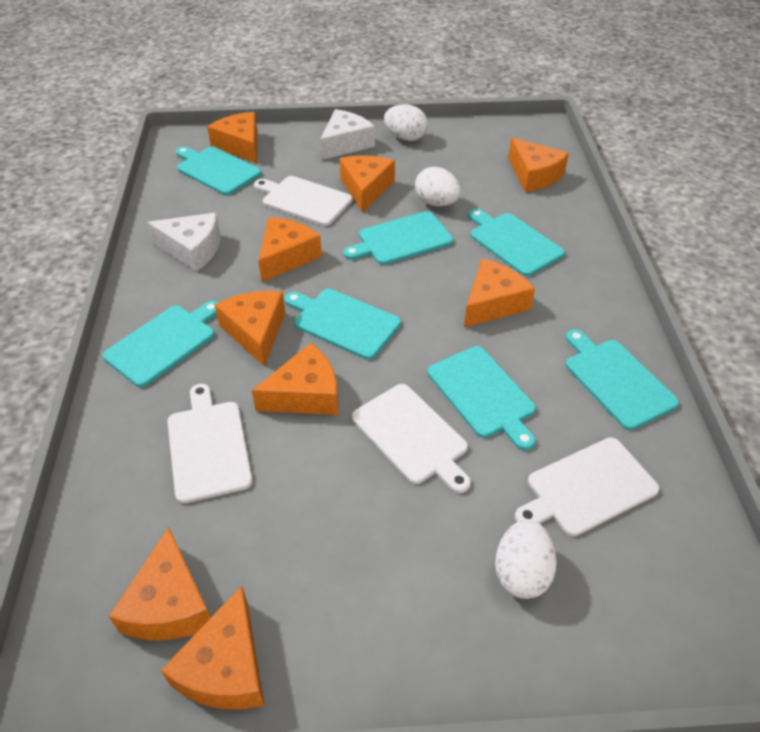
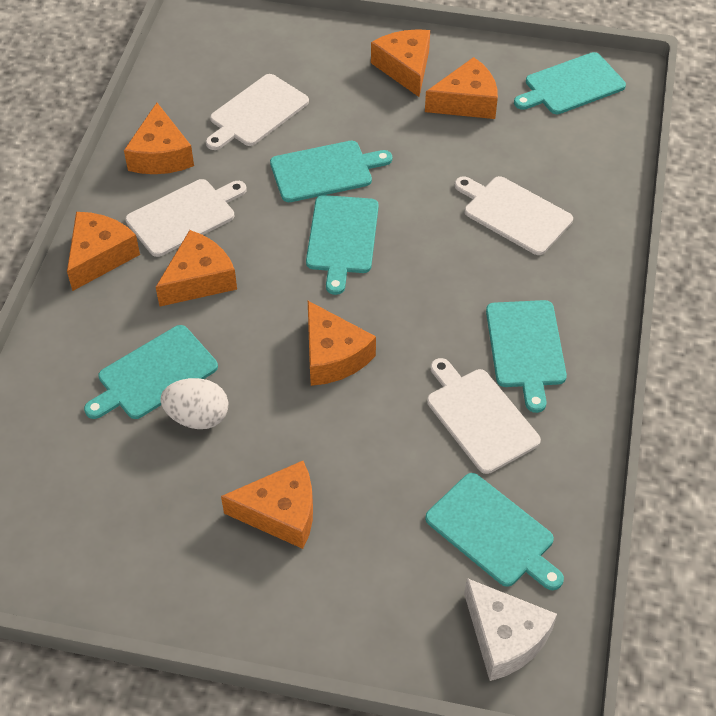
orange cheese: 9 -> 7
turquoise cutting board: 7 -> 6
white cheese: 2 -> 1
white egg: 3 -> 1

